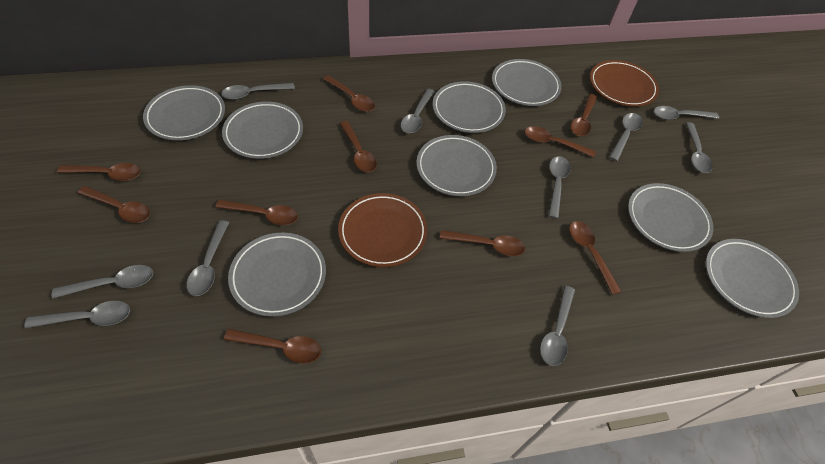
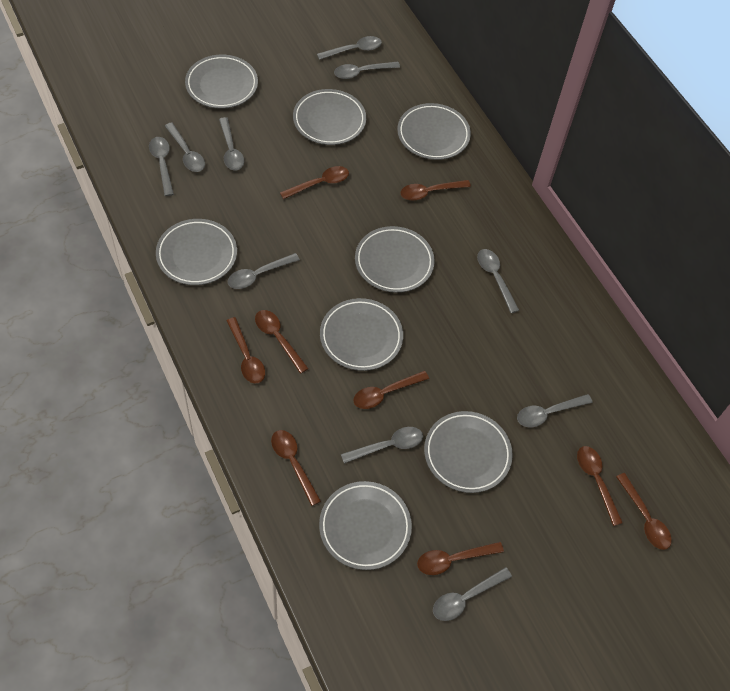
brown plate: 2 -> 0
brown spoon: 10 -> 9

